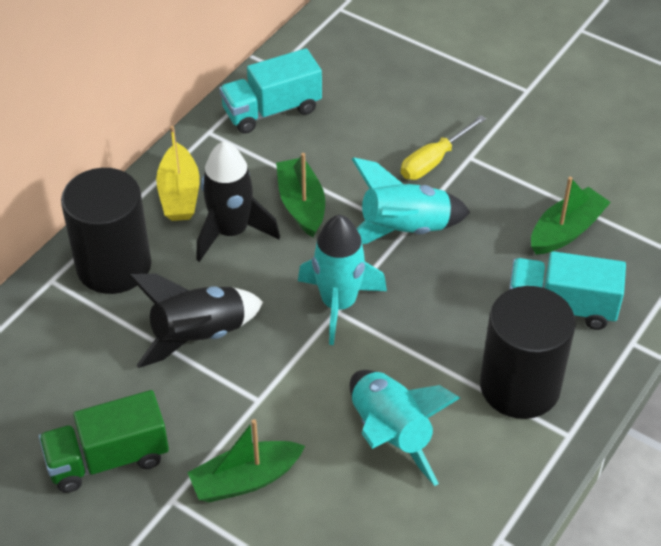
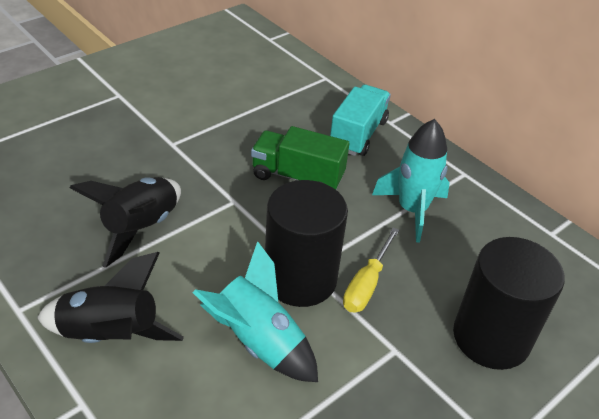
green boat: 3 -> 0
turquoise rocket: 3 -> 2
turquoise truck: 2 -> 1
yellow boat: 1 -> 0

